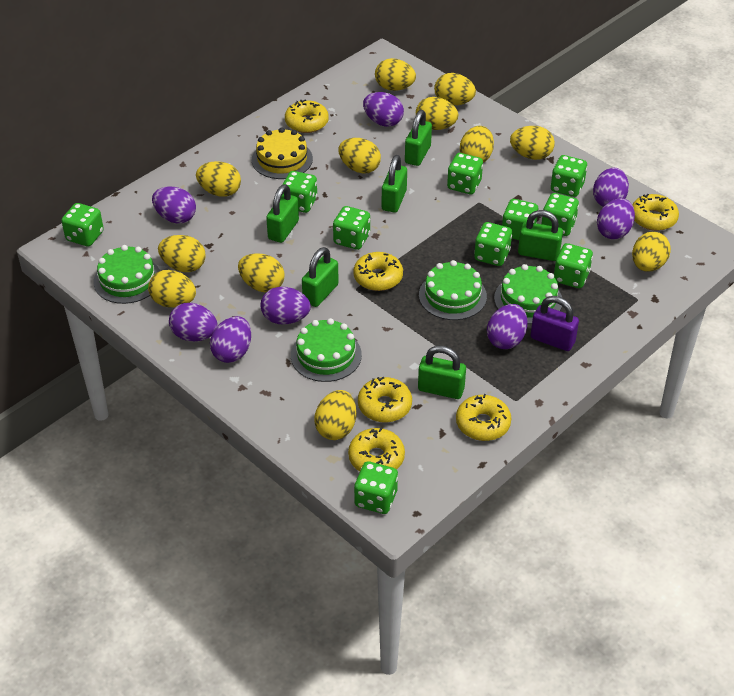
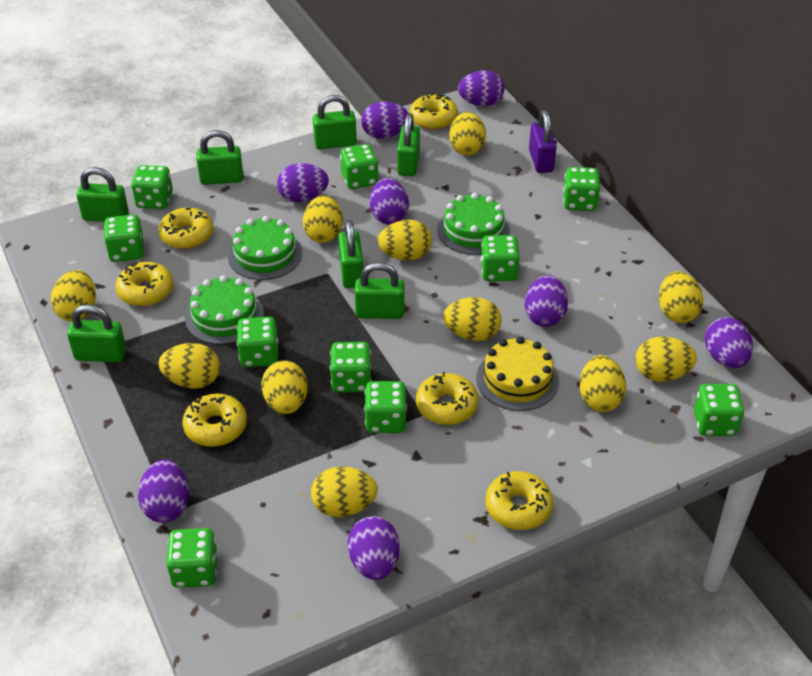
green cake: 4 -> 3
green padlock: 6 -> 7
yellow egg: 12 -> 11

